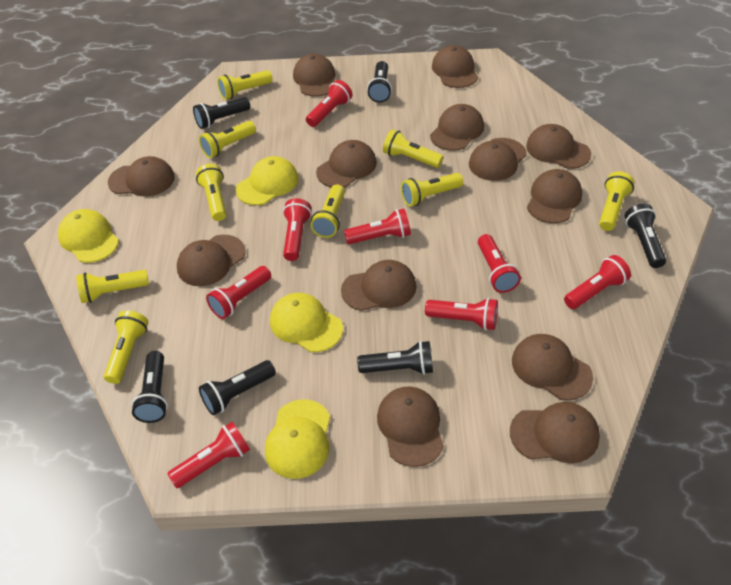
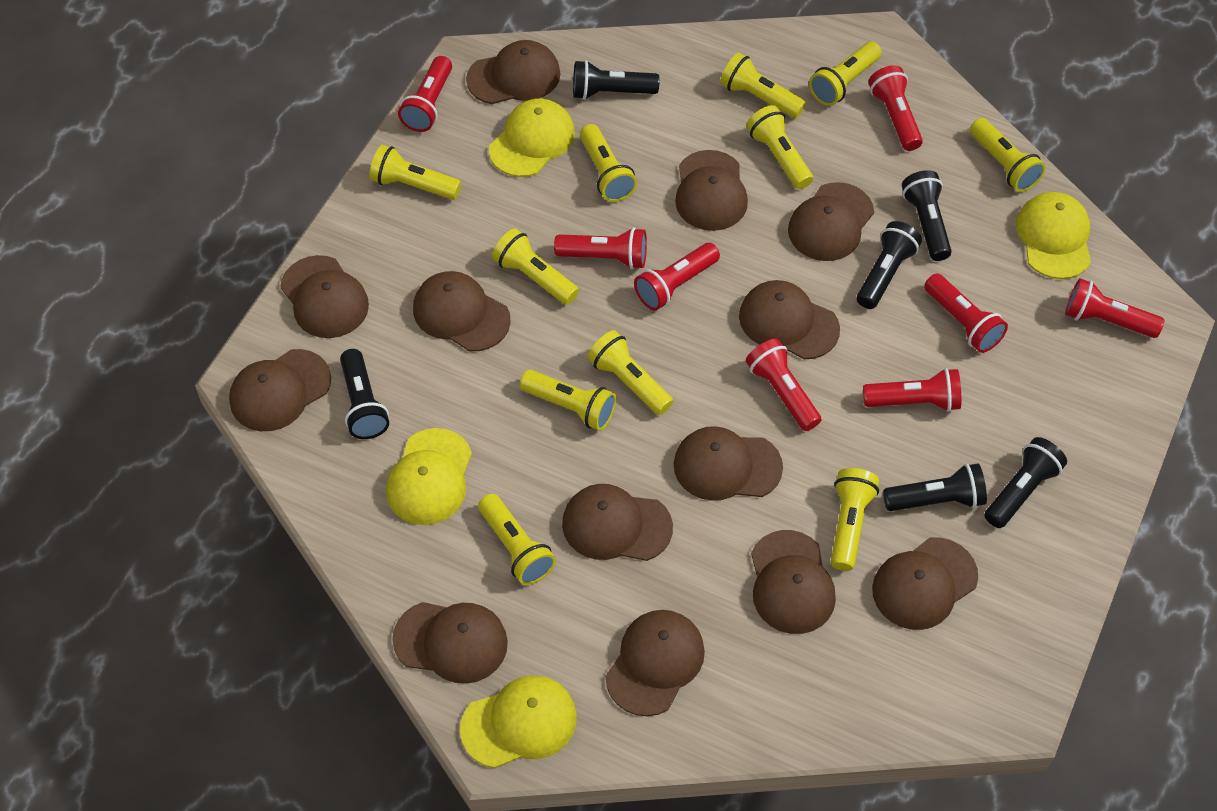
yellow flashlight: 9 -> 11

